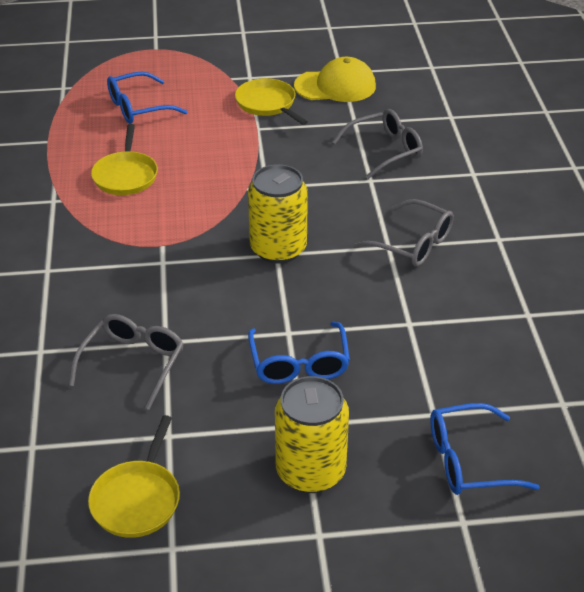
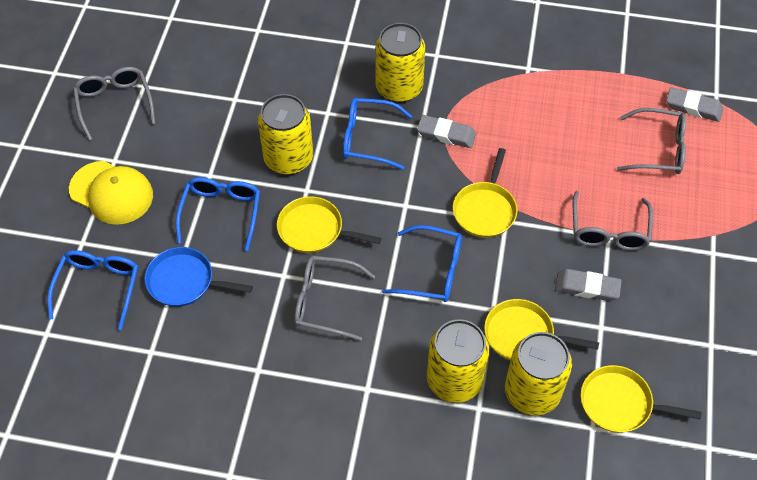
blue glasses: 3 -> 4
blue pan: 0 -> 1
grey eraser: 0 -> 3
grey glasses: 3 -> 4
yellow can: 2 -> 4
yellow pan: 3 -> 4

